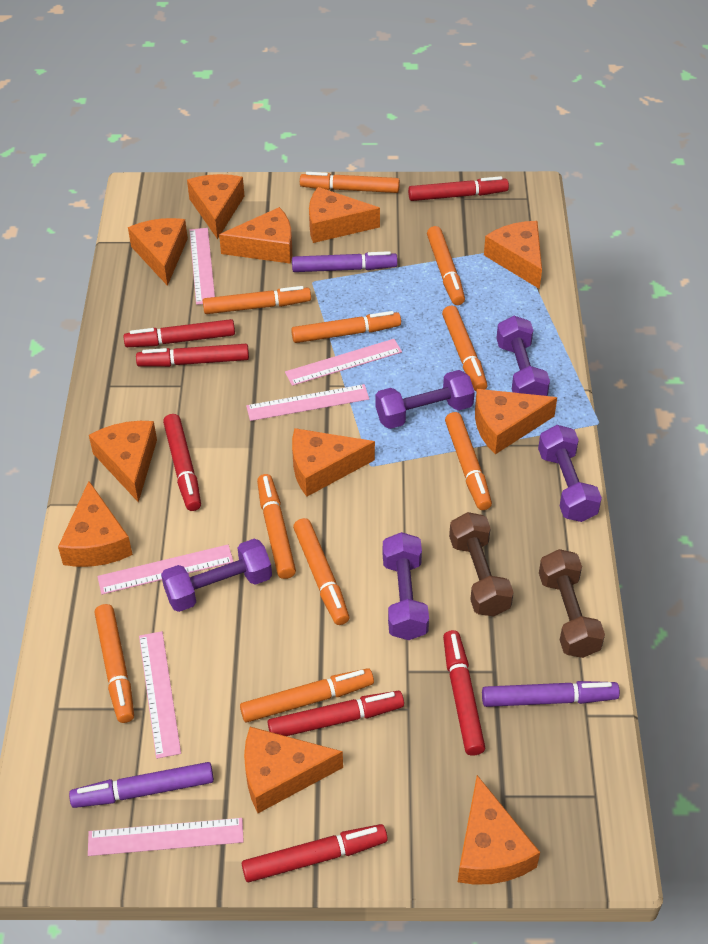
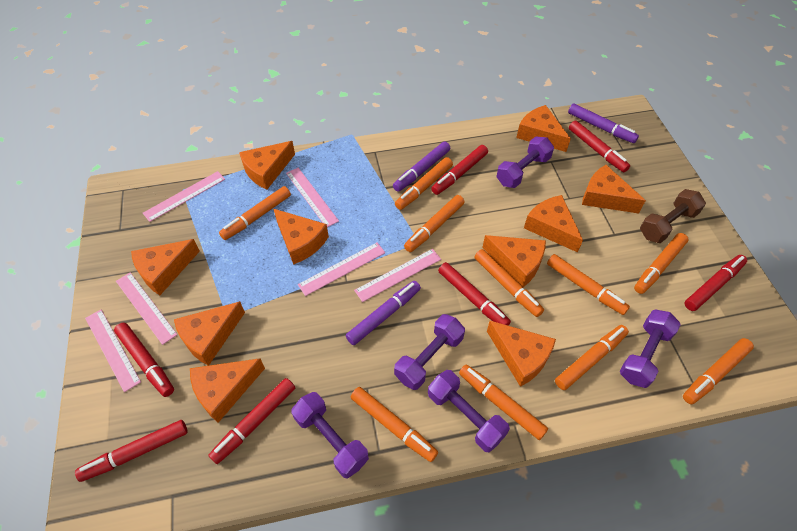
brown dumbbell: 2 -> 1
orange cheese: 11 -> 10

